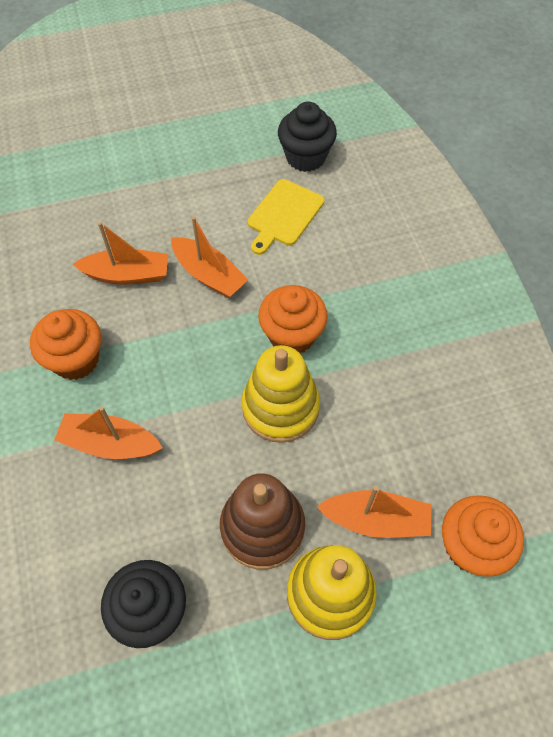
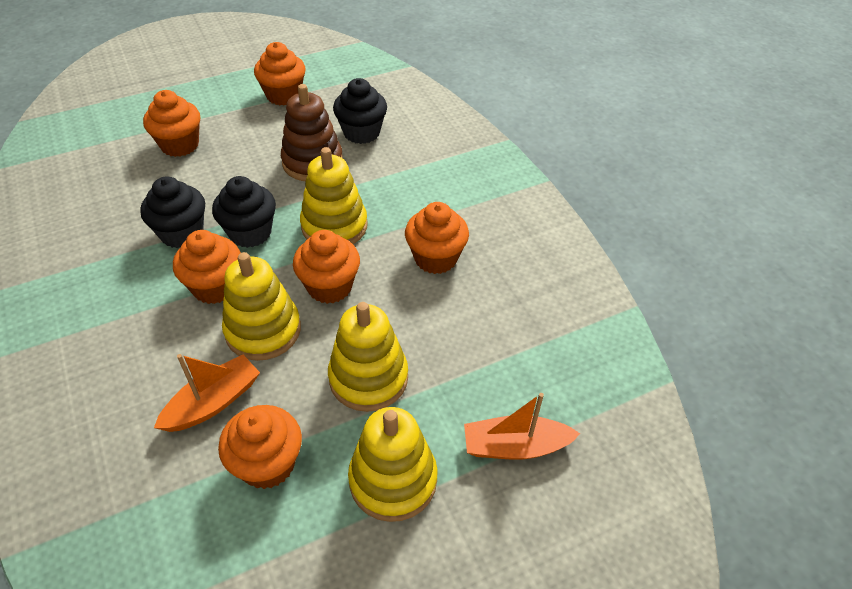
black cupcake: 2 -> 3
orange boat: 4 -> 2
orange cupcake: 3 -> 6
yellow cutting board: 1 -> 0
yellow stacking toy: 2 -> 4

